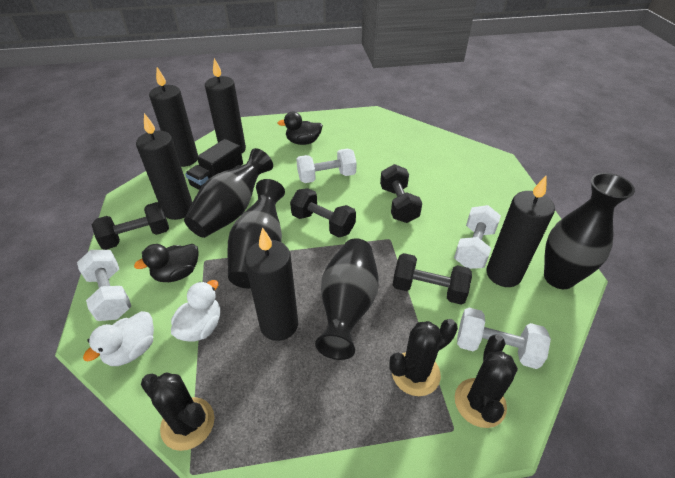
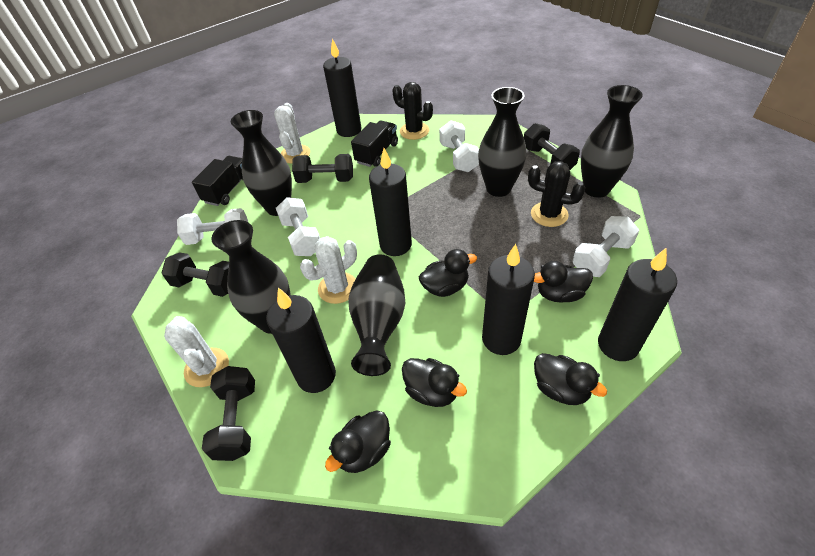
black cactus: 3 -> 2
black duck: 2 -> 5
black truck: 1 -> 2
black vase: 4 -> 5
white cactus: 0 -> 3
white duck: 2 -> 0

